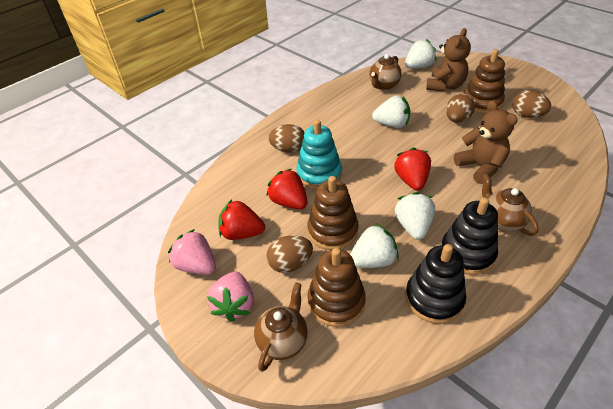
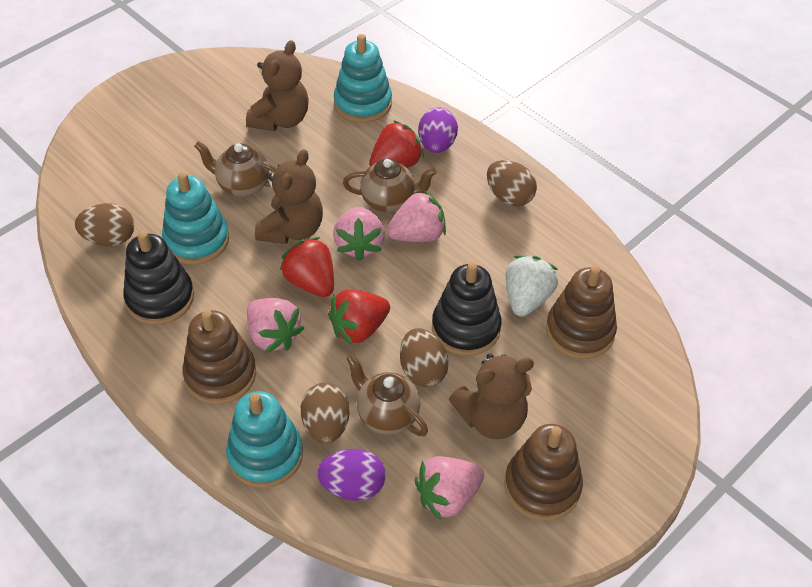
brown teddy bear: 2 -> 3
pink strawberry: 2 -> 4
purple egg: 0 -> 2
turquoise stacking toy: 1 -> 3
white strawberry: 4 -> 1

